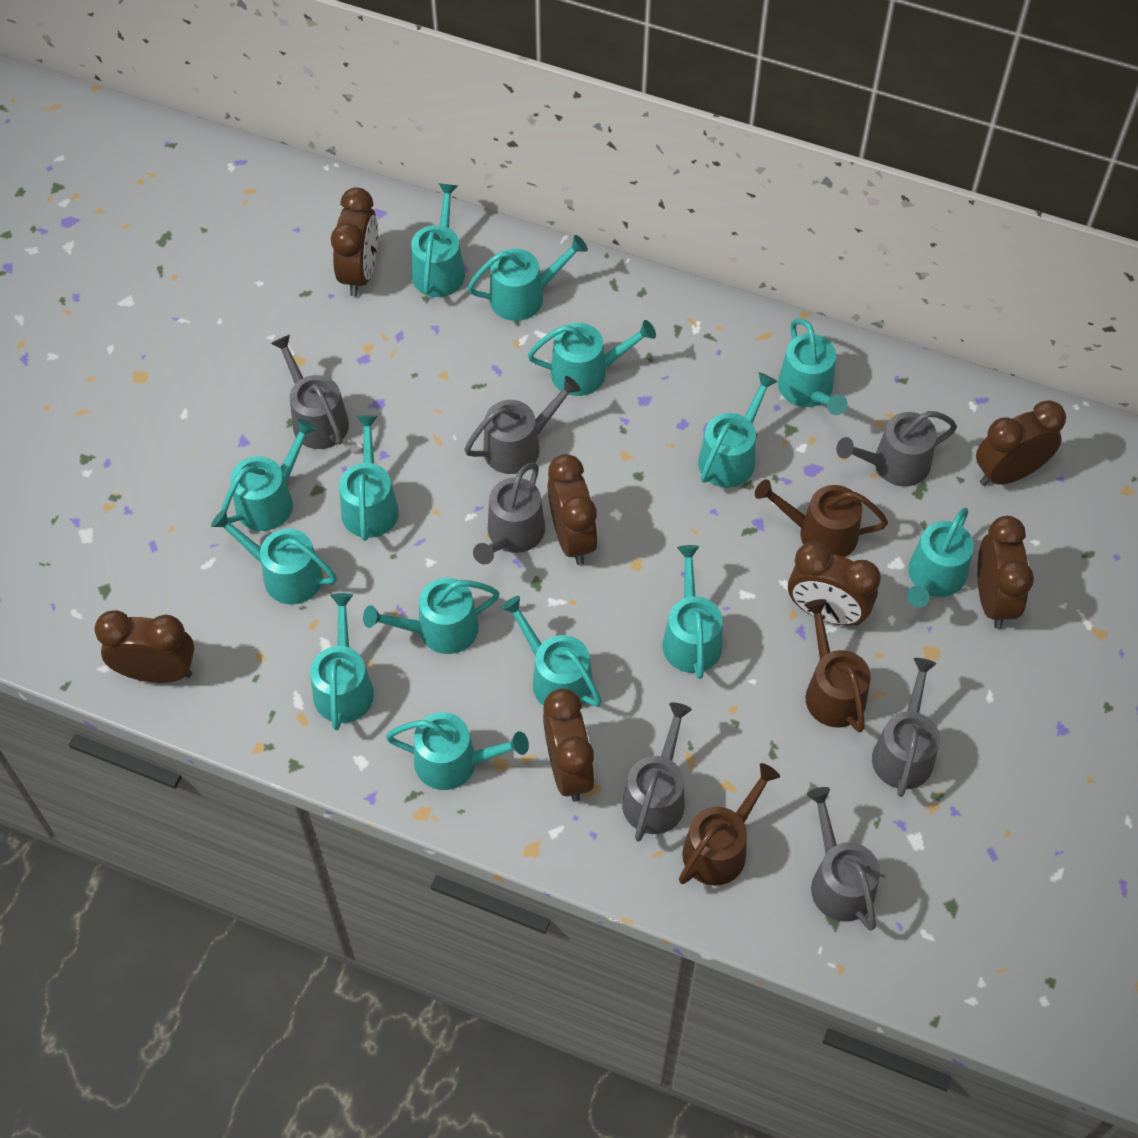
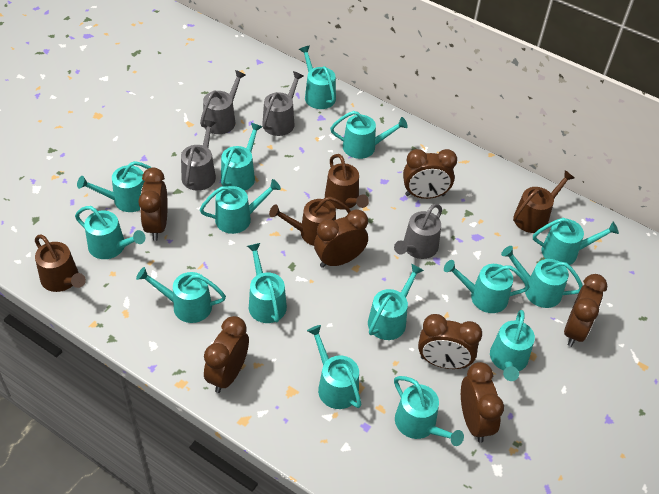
brown watering can: 3 -> 4
grey watering can: 7 -> 4
turquoise watering can: 14 -> 15

